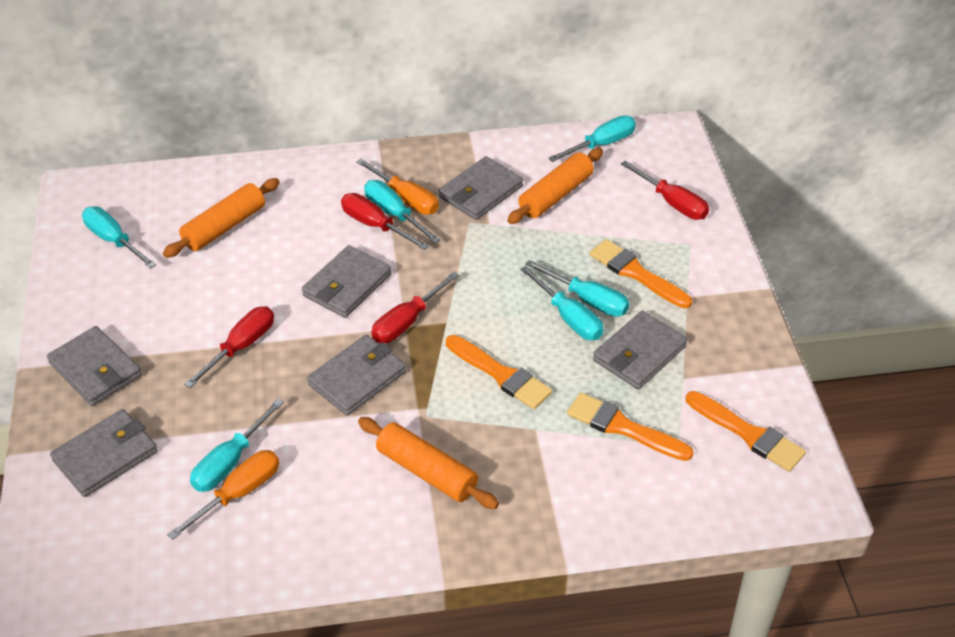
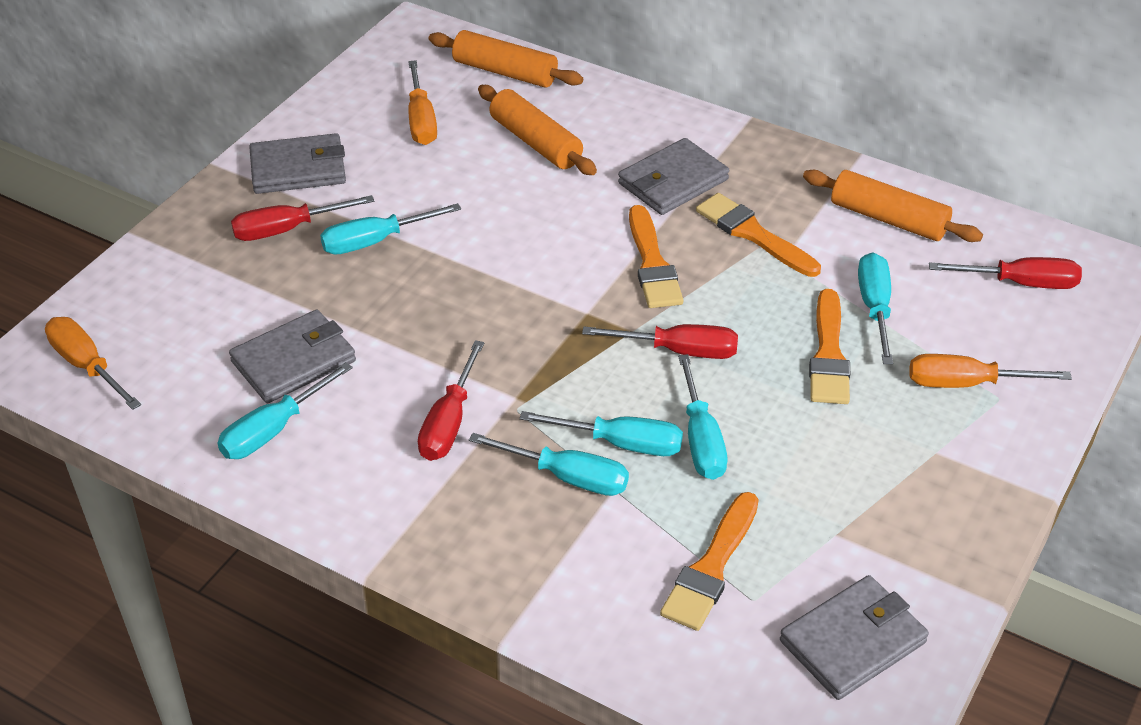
grey wallet: 6 -> 4
orange screwdriver: 2 -> 3

